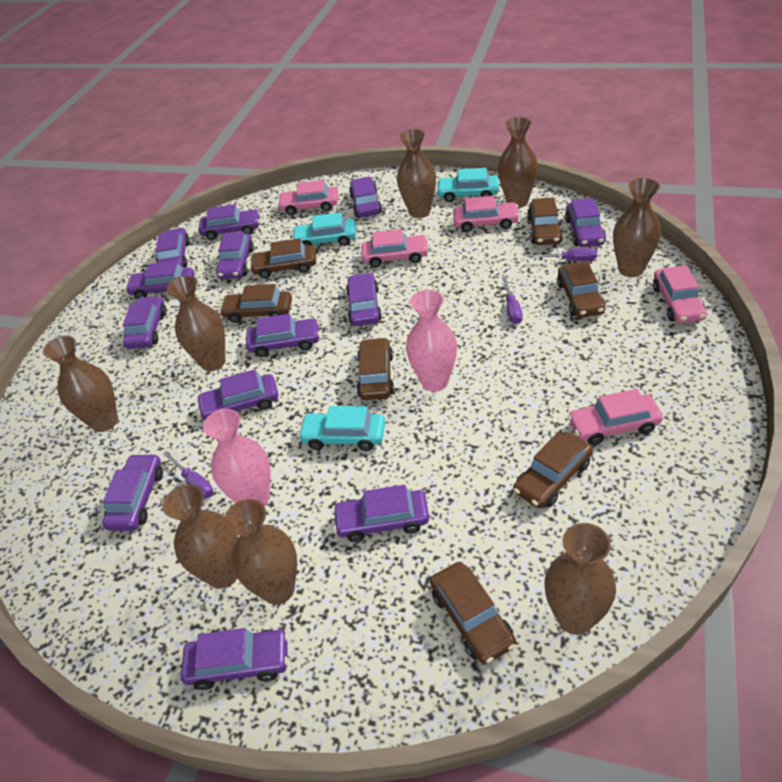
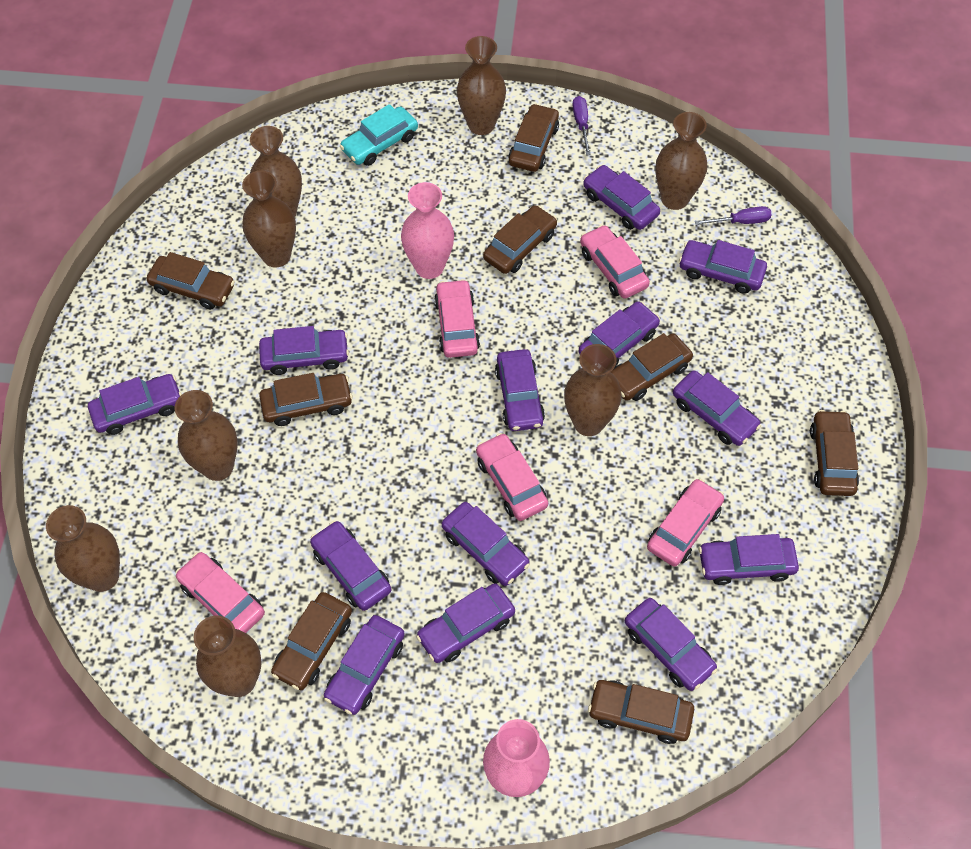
brown car: 7 -> 8
purple screwdriver: 3 -> 2
turquoise car: 3 -> 1

